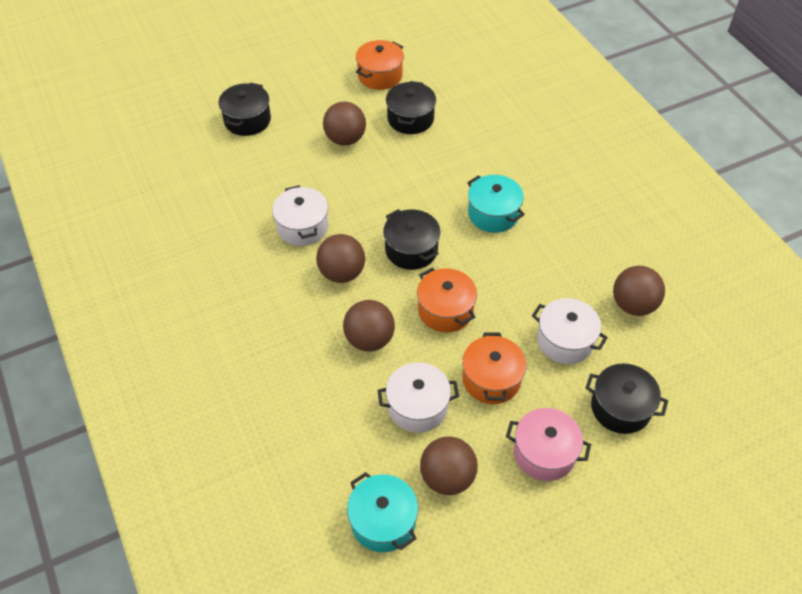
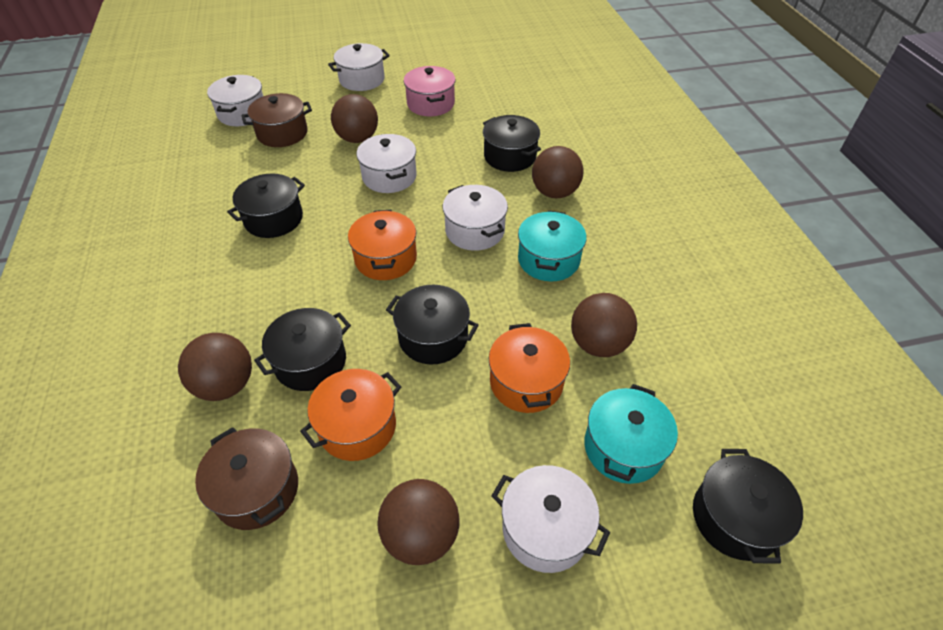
black pot: 4 -> 5
brown pot: 0 -> 2
white pot: 3 -> 5

